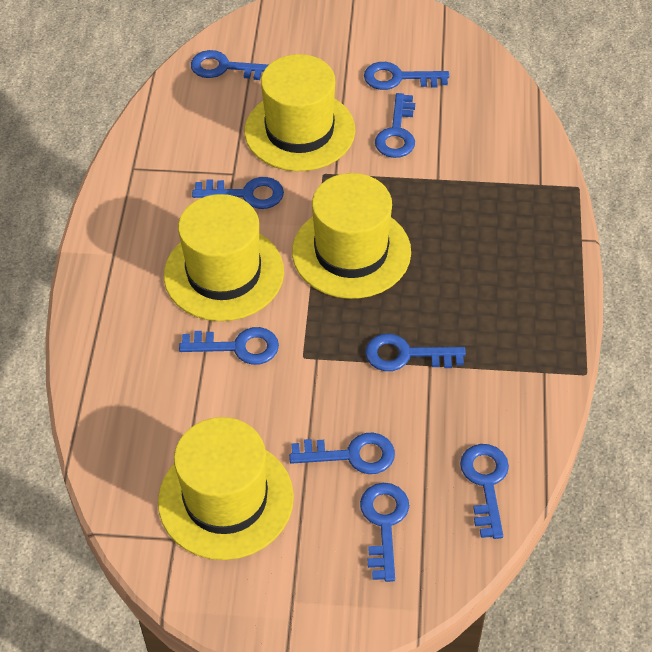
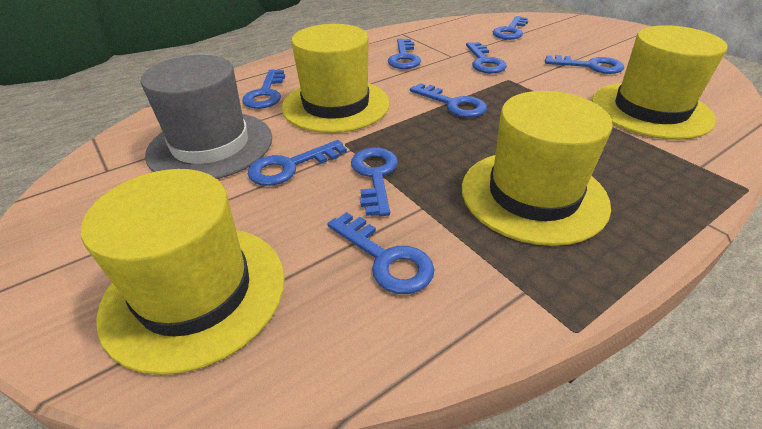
grey hat: 0 -> 1

